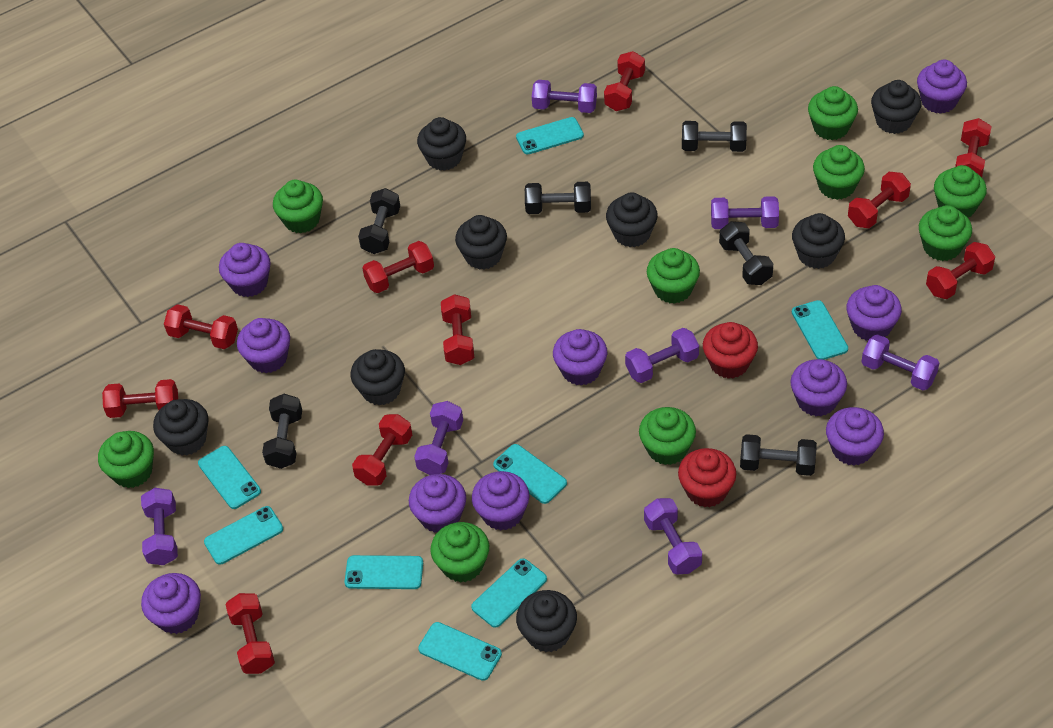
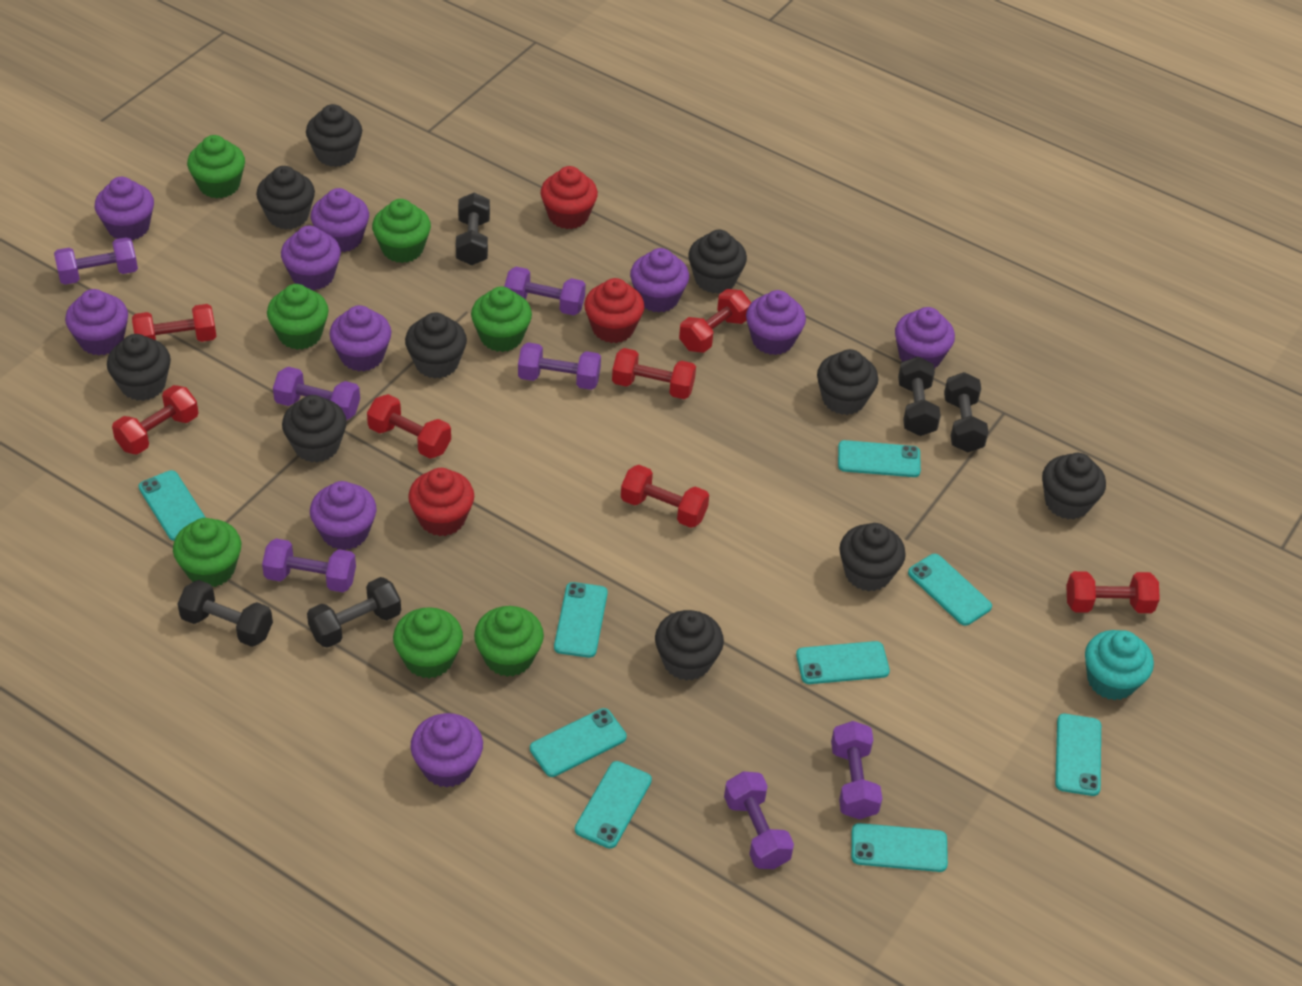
black cupcake: 8 -> 10
black dumbbell: 6 -> 5
green cupcake: 9 -> 7
red cupcake: 2 -> 3
red dumbbell: 10 -> 7
turquoise cupcake: 0 -> 1
turquoise phone: 8 -> 9

